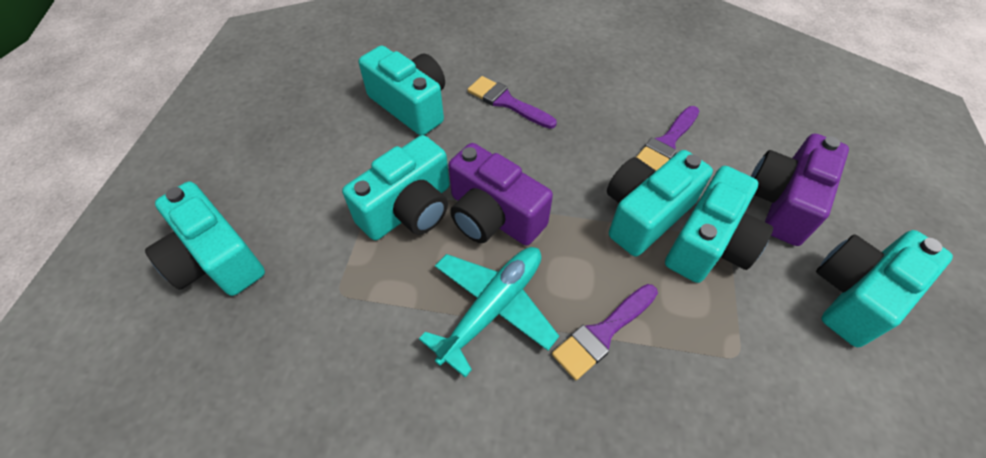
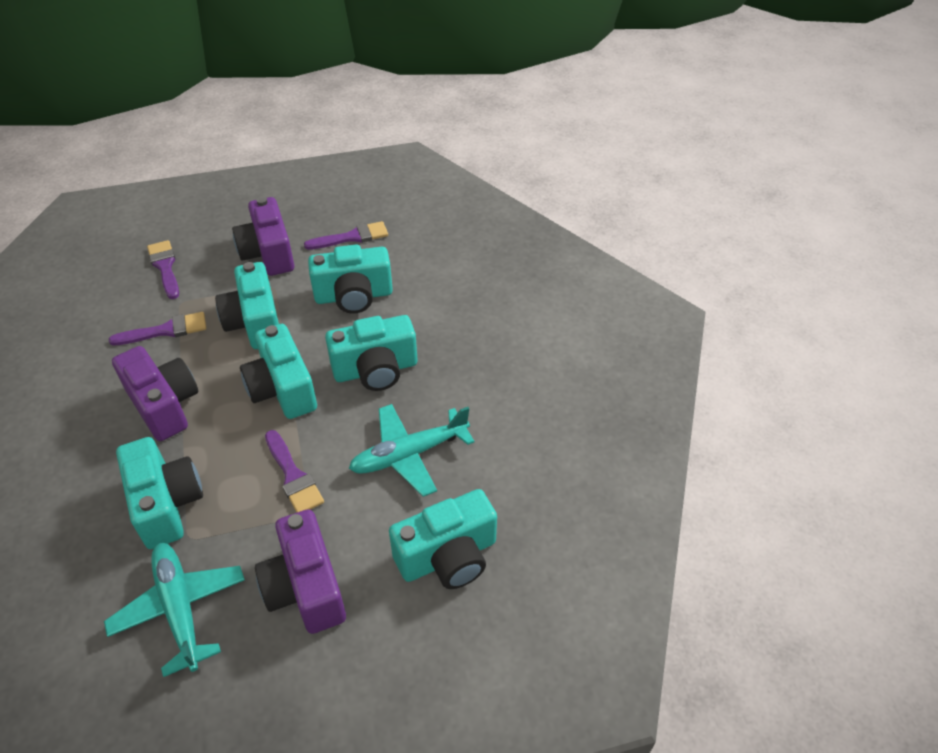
purple brush: 3 -> 4
purple camera: 2 -> 3
turquoise plane: 1 -> 2

